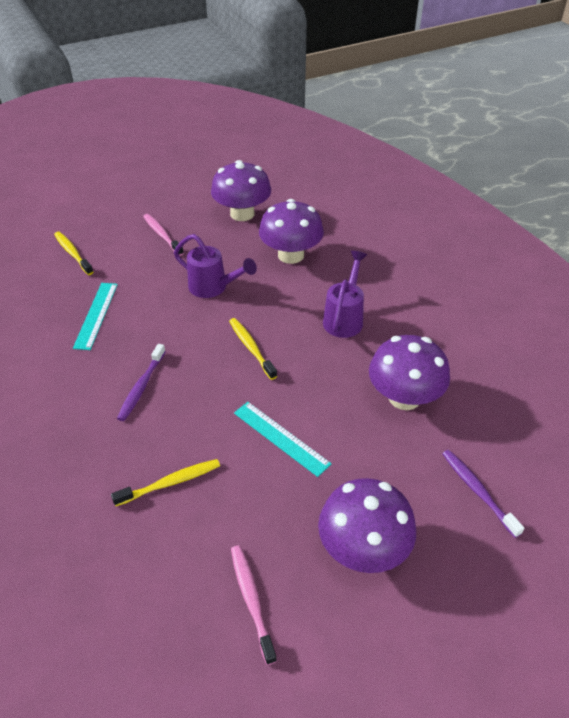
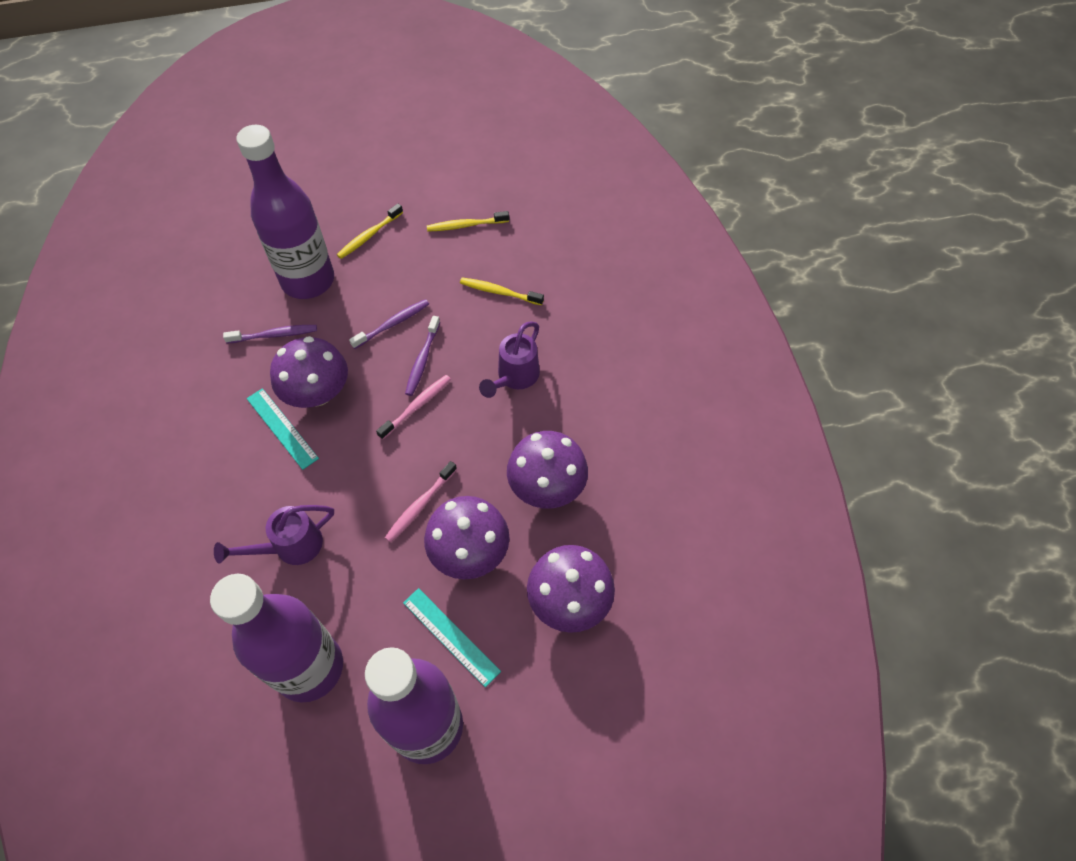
purple bottle: 0 -> 3
purple toothbrush: 2 -> 3

